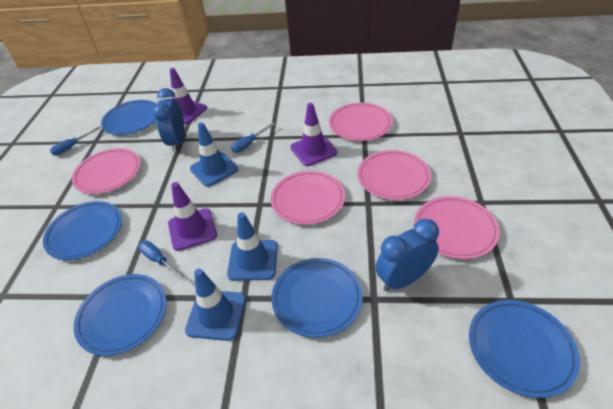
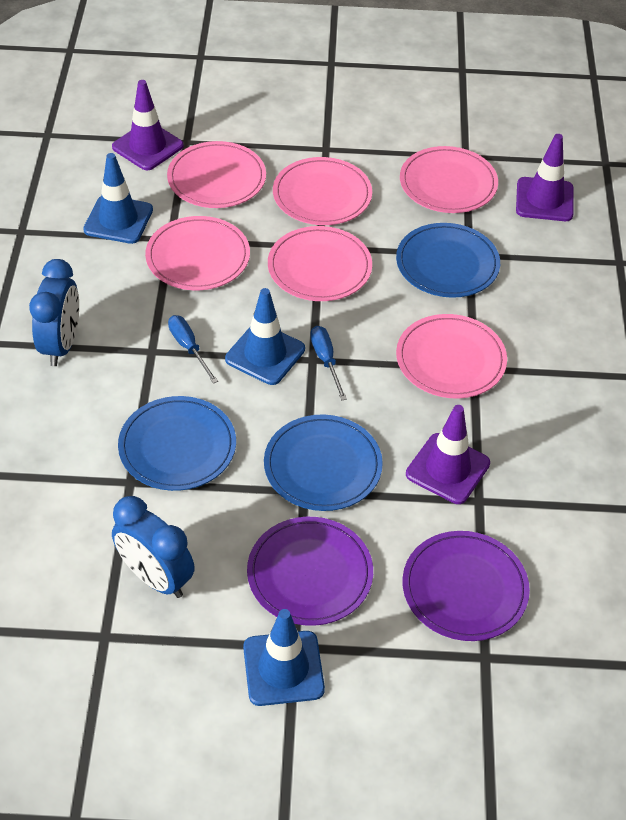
blue plate: 5 -> 3
blue screwdriver: 3 -> 2
pink plate: 5 -> 6
purple plate: 0 -> 2

